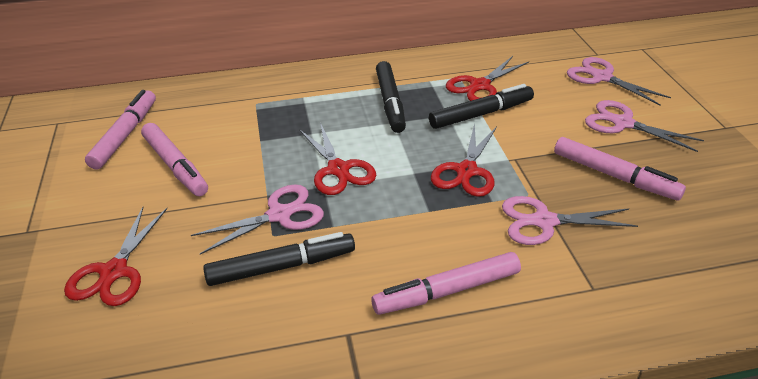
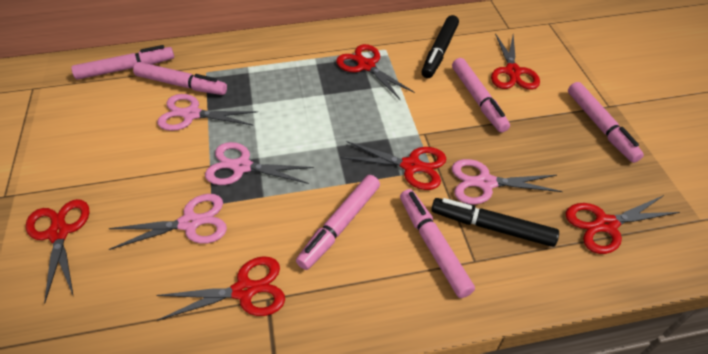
black marker: 3 -> 2
pink marker: 4 -> 6
red scissors: 4 -> 6

